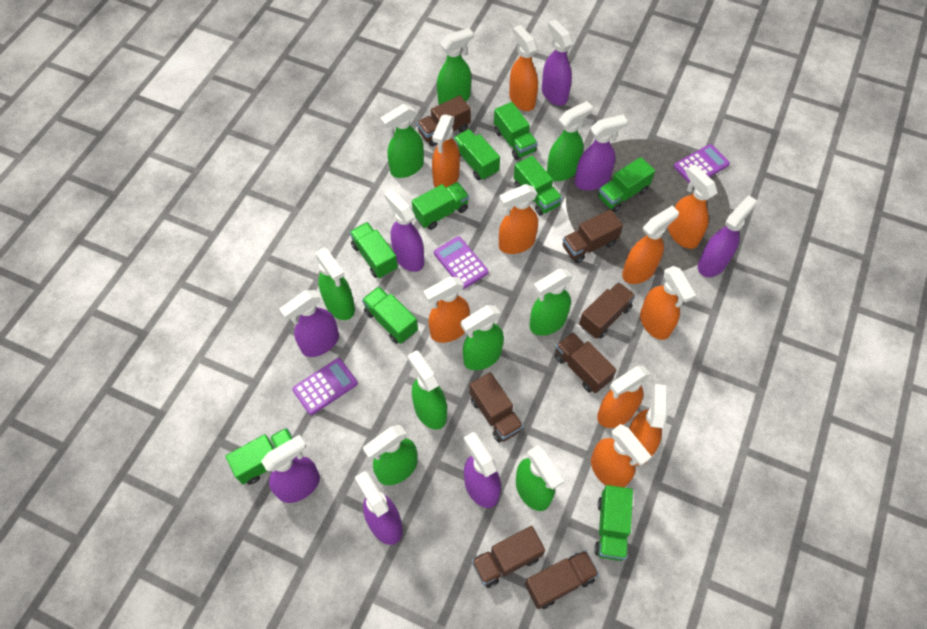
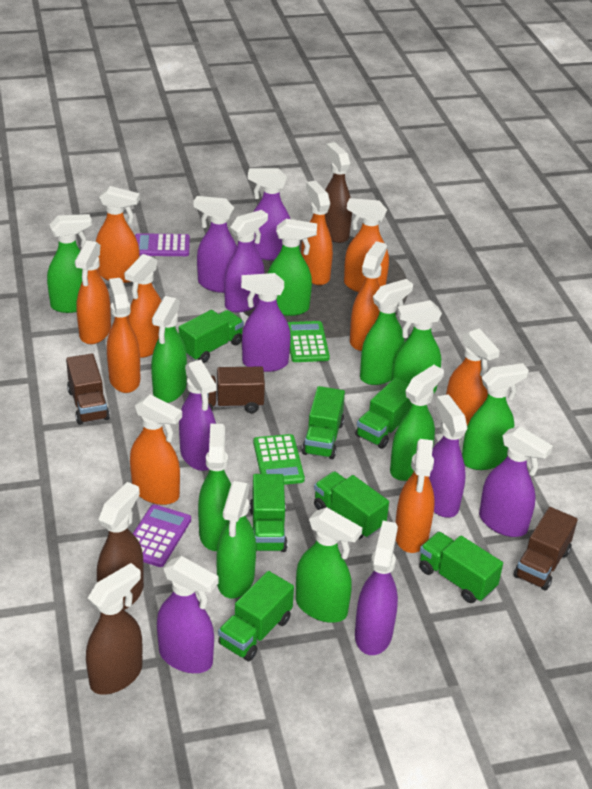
brown spray bottle: 0 -> 3
brown truck: 7 -> 3
green calculator: 0 -> 2
green spray bottle: 9 -> 10
green truck: 9 -> 7
purple calculator: 3 -> 2
purple spray bottle: 8 -> 9

